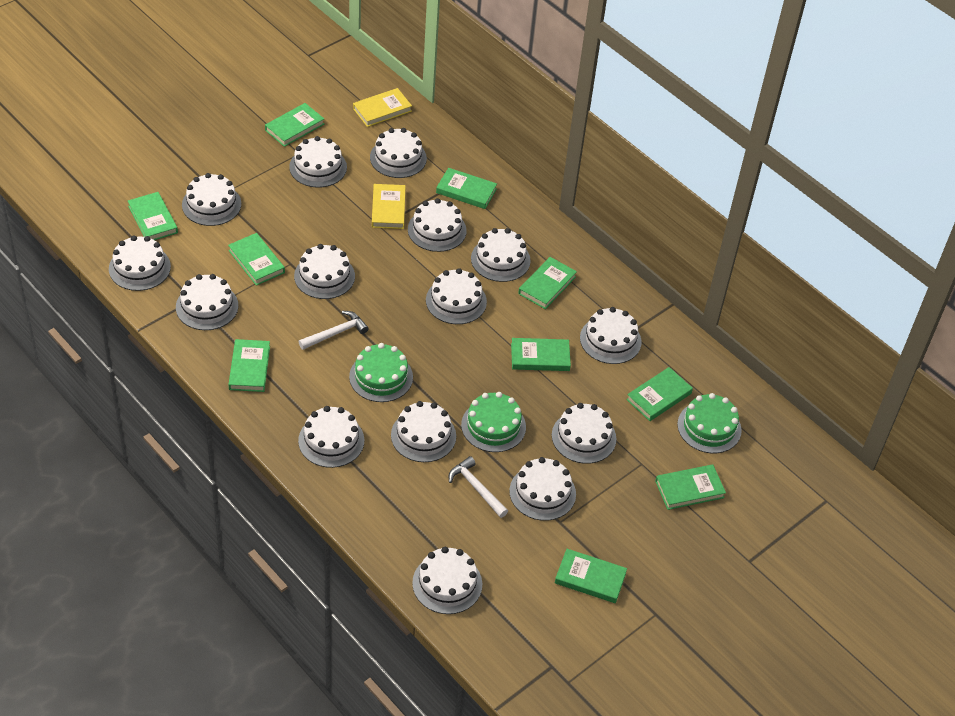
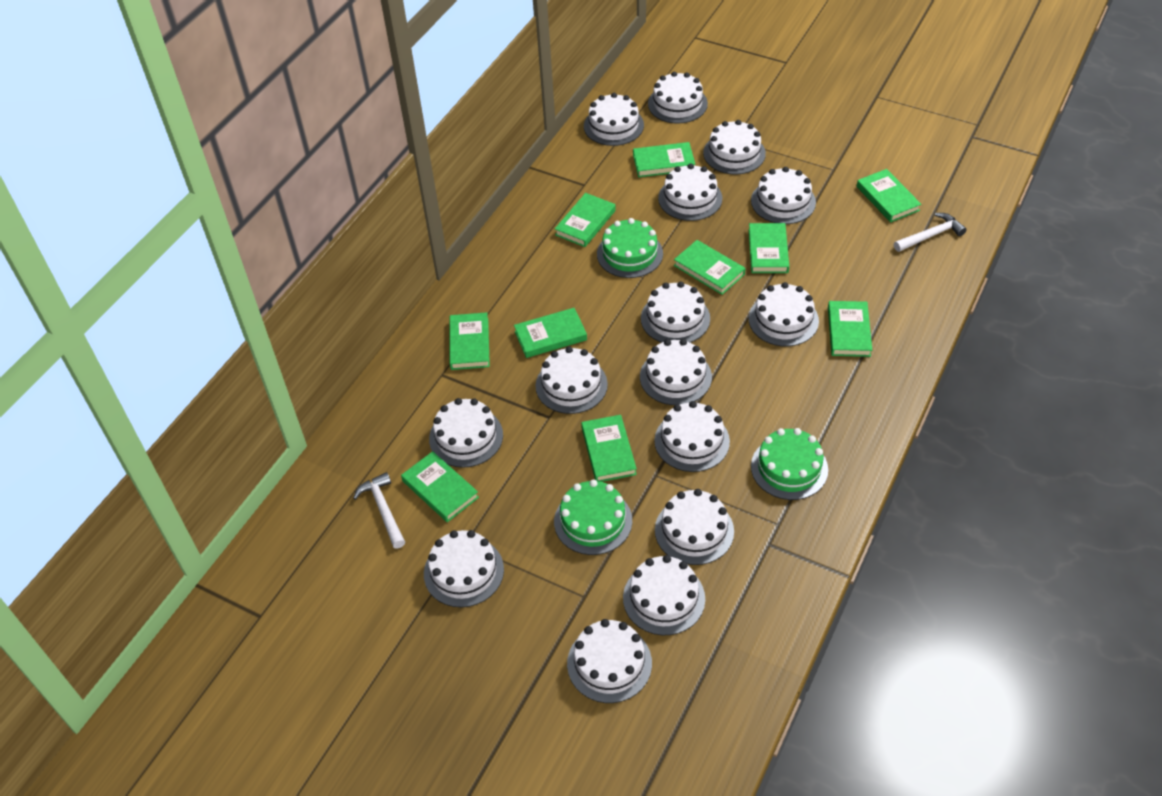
yellow book: 2 -> 0

